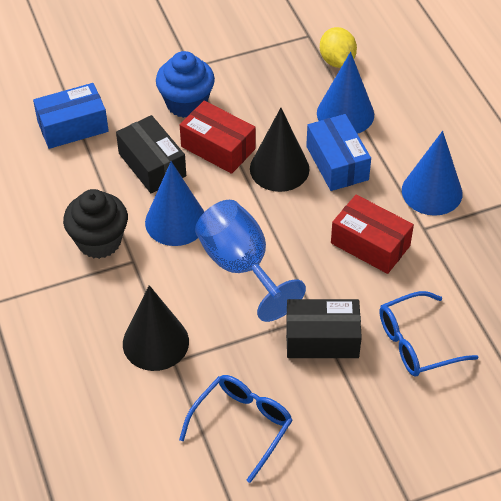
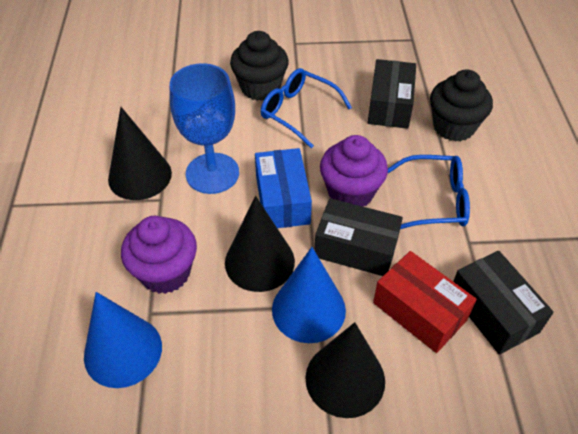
black box: 2 -> 3
black cone: 2 -> 3
black cupcake: 1 -> 2
blue box: 2 -> 1
blue cone: 3 -> 2
blue cupcake: 1 -> 0
purple cupcake: 0 -> 2
red box: 2 -> 1
yellow lemon: 1 -> 0

